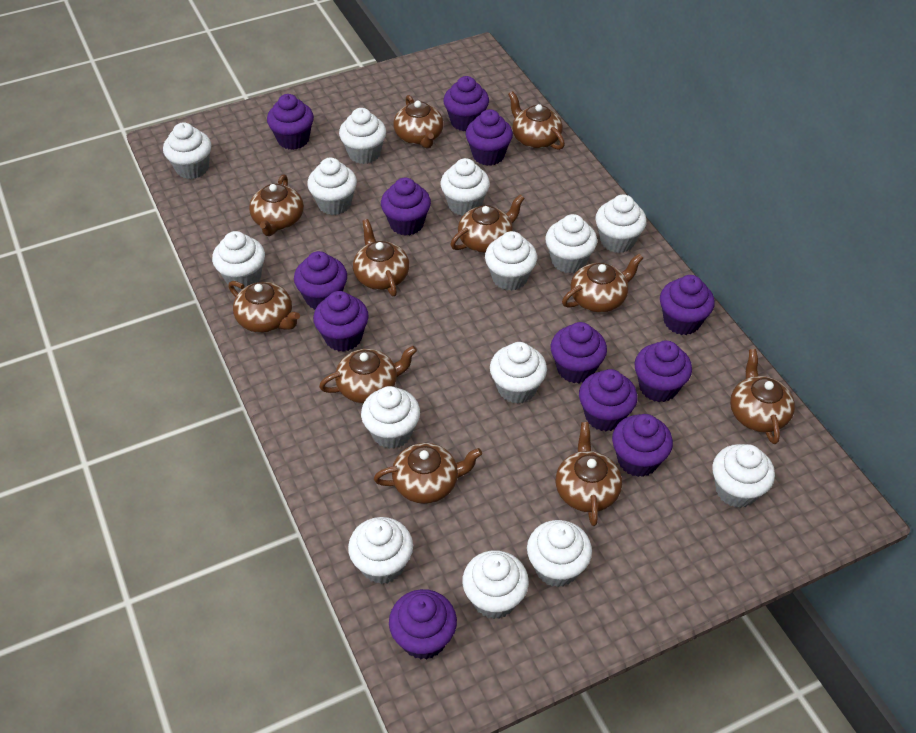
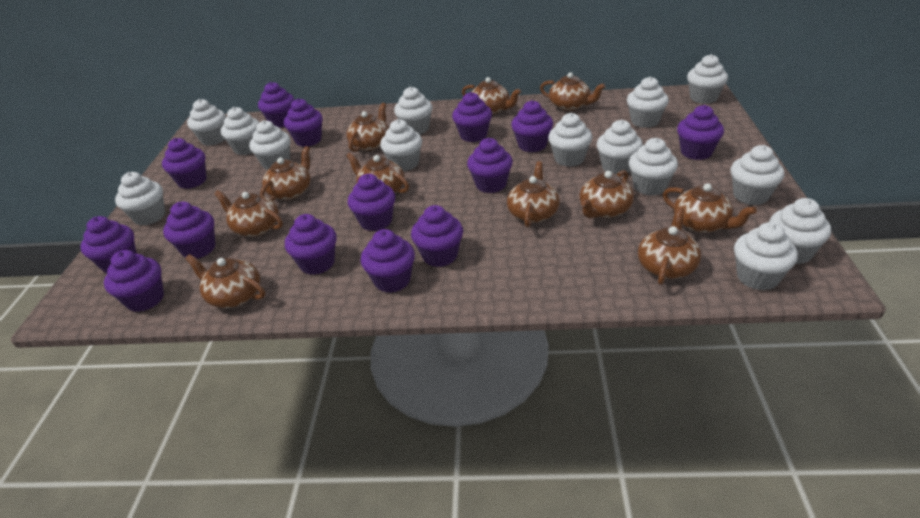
purple cupcake: 12 -> 14

